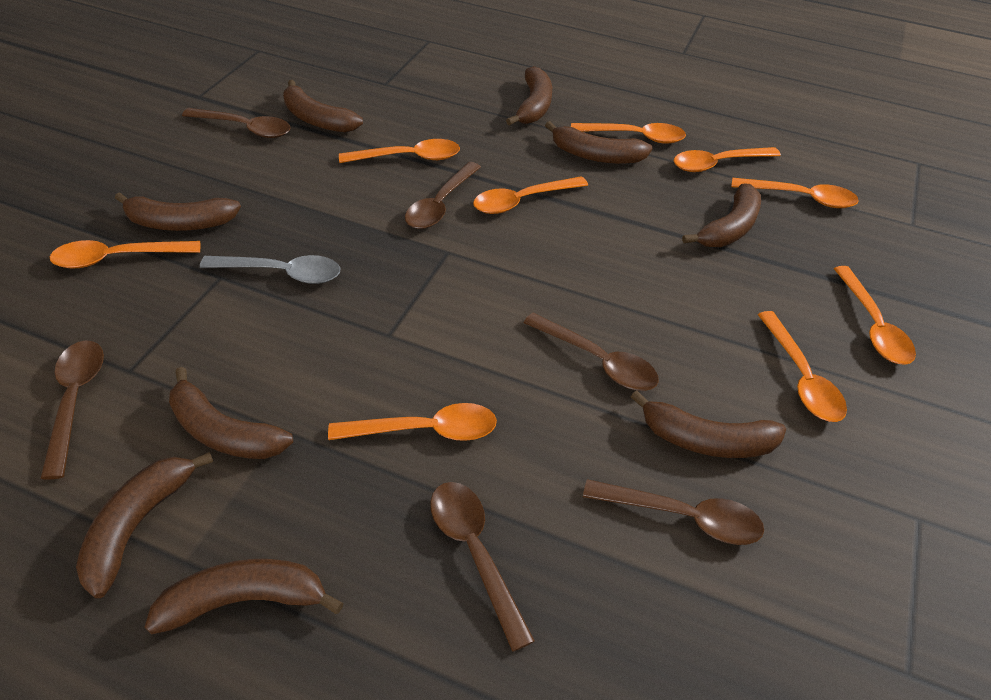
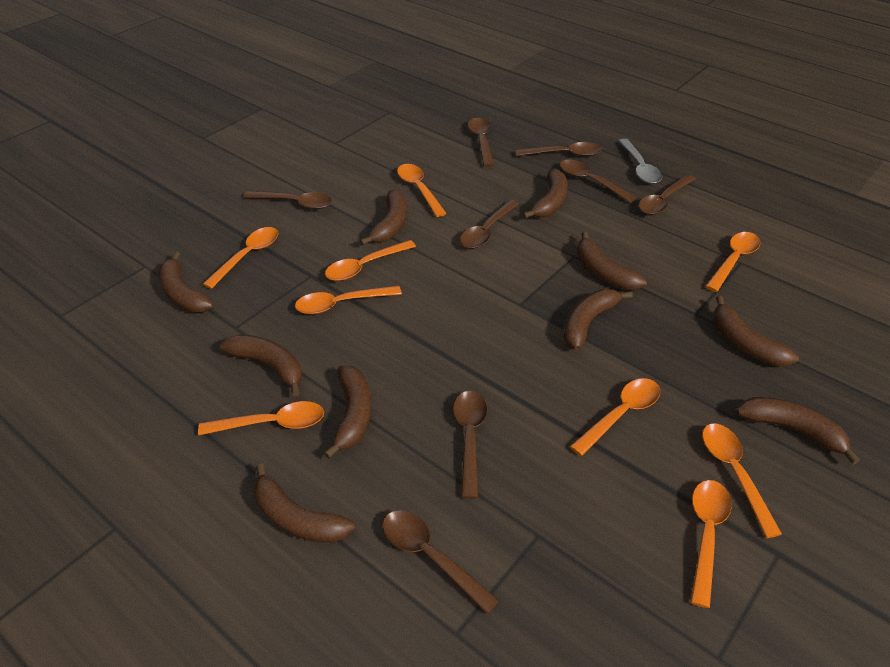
brown banana: 9 -> 10
brown spoon: 6 -> 8

